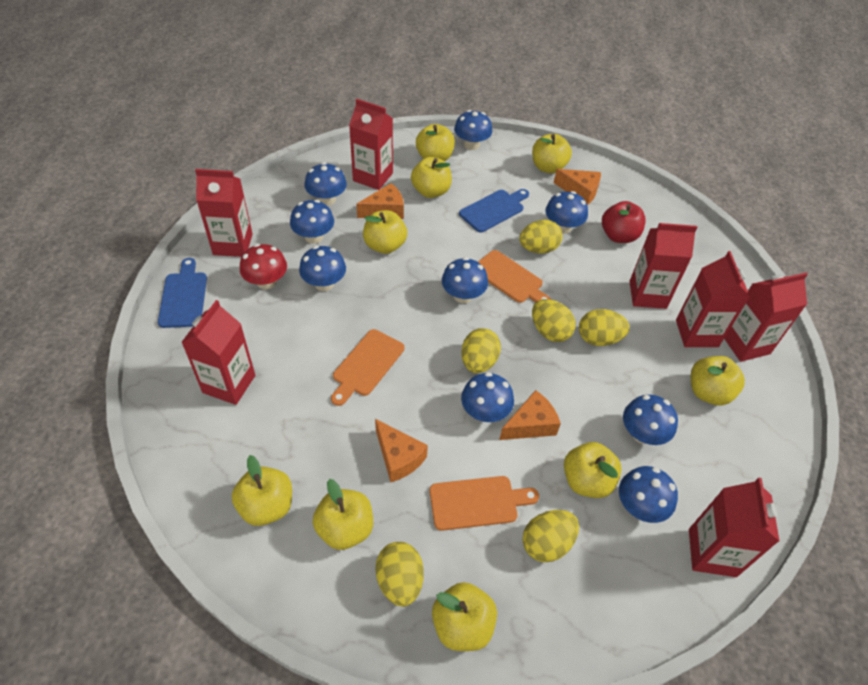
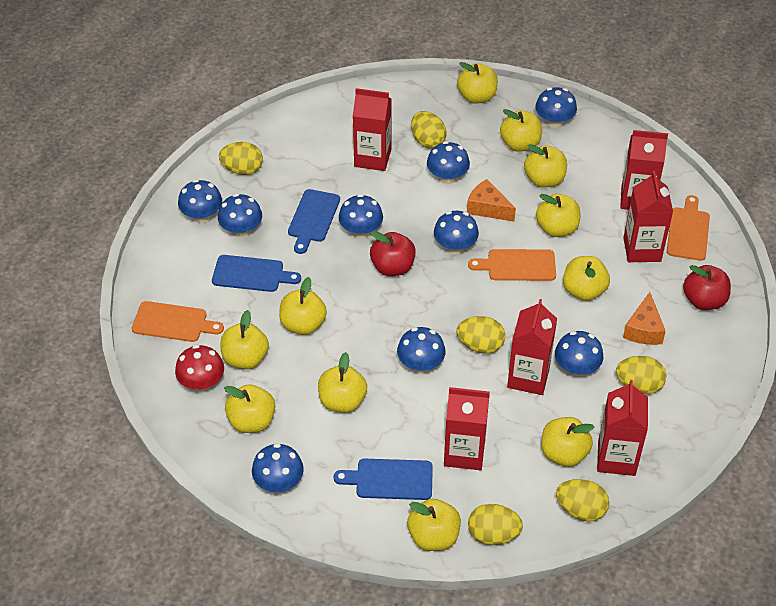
blue cutting board: 2 -> 3
orange cheese: 4 -> 2
red apple: 1 -> 2
red carton: 7 -> 6
yellow apple: 9 -> 11

